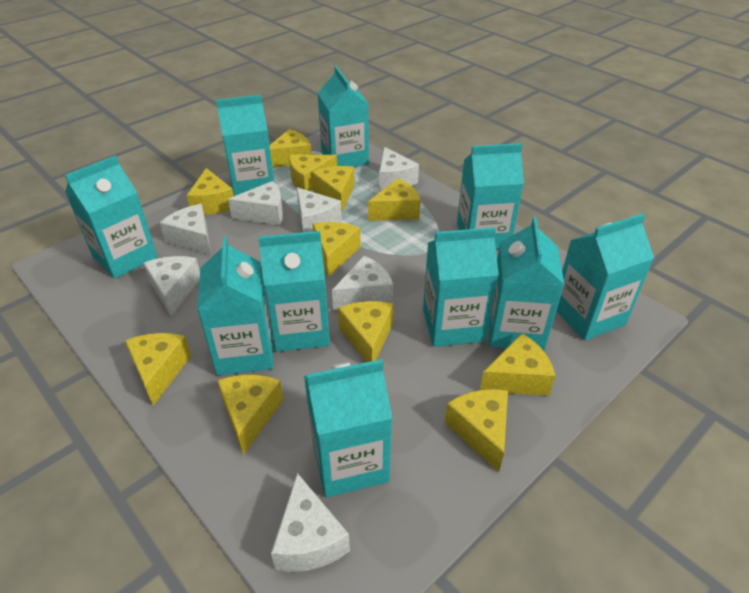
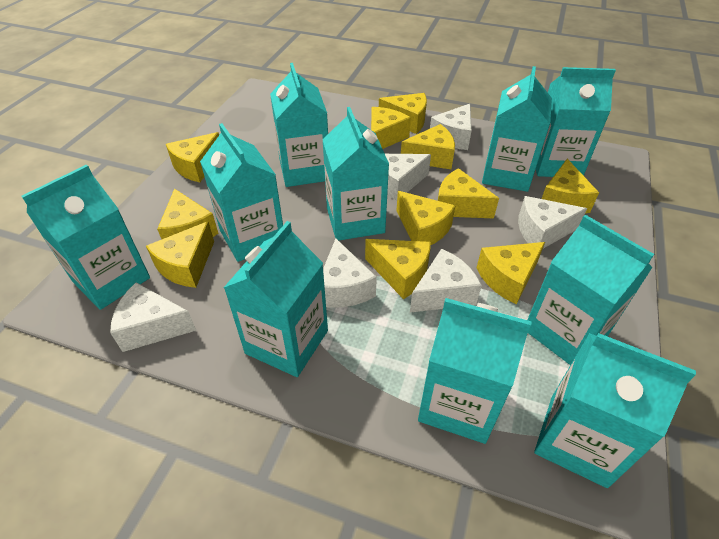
white cheese: 7 -> 6

